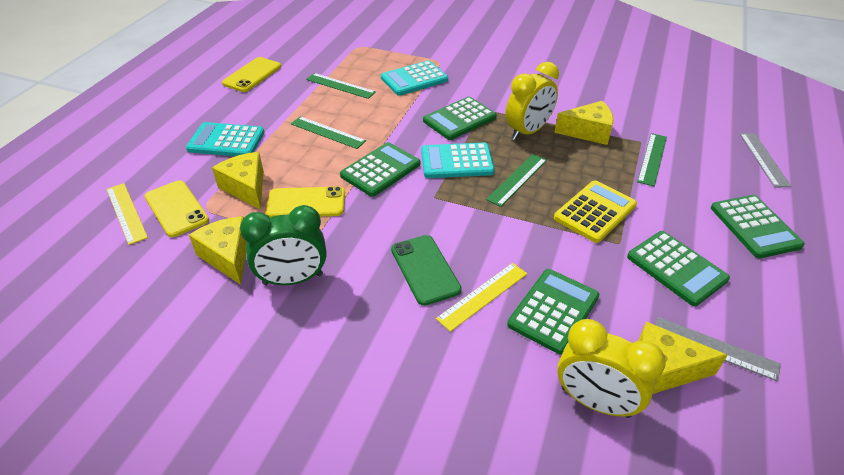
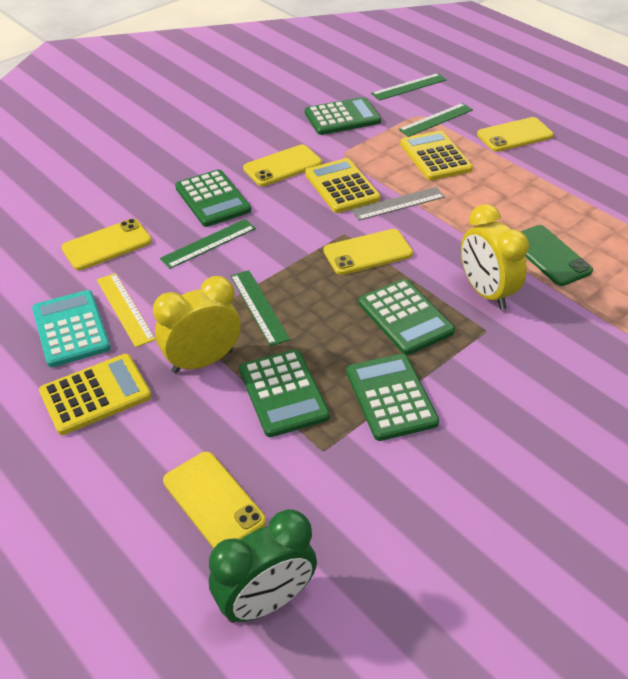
grey ruler: 2 -> 1
turquoise calculator: 3 -> 1
yellow calculator: 1 -> 3
yellow cheese: 4 -> 0
yellow phone: 3 -> 5
yellow ruler: 2 -> 1

